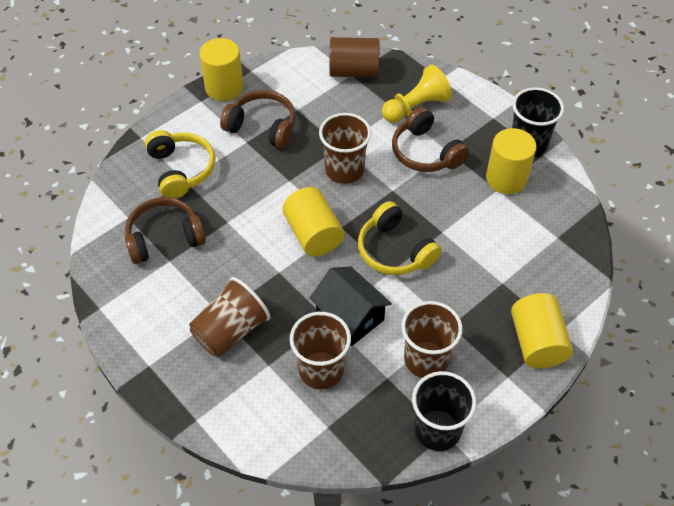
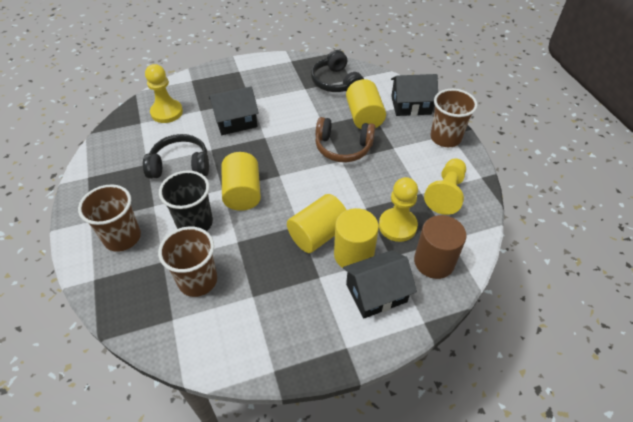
black cup: 2 -> 1
black headphones: 0 -> 2
black house: 1 -> 3
brown cup: 4 -> 3
brown headphones: 3 -> 1
yellow headphones: 2 -> 0
yellow pawn: 1 -> 3

